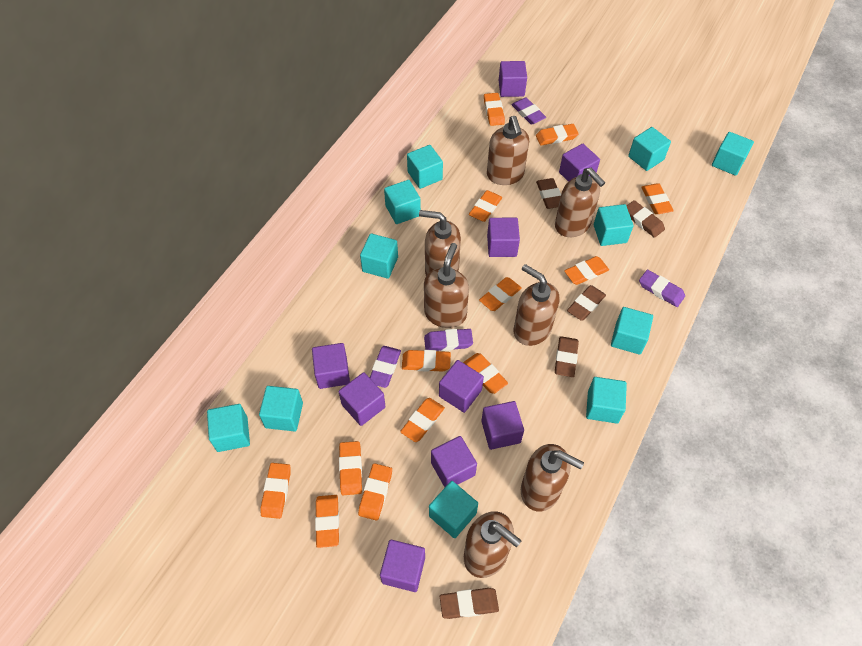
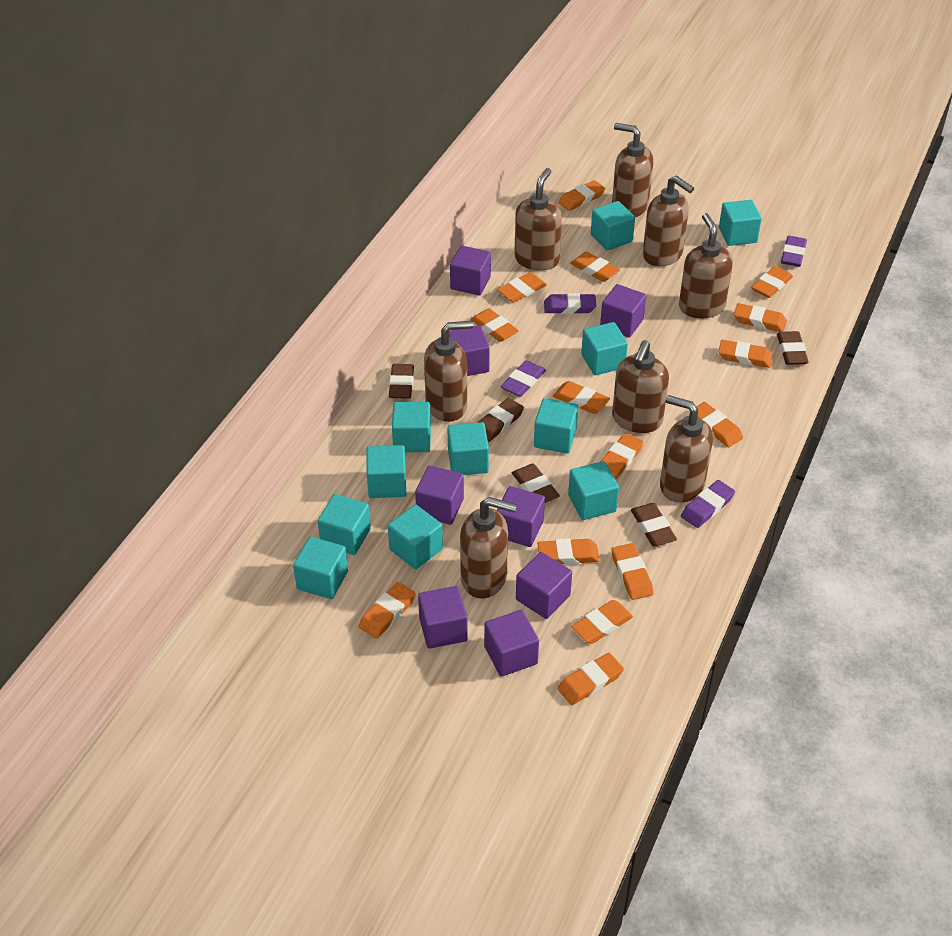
brown soap dispenser: 7 -> 8
orange eraser: 13 -> 15
purple cube: 9 -> 8

